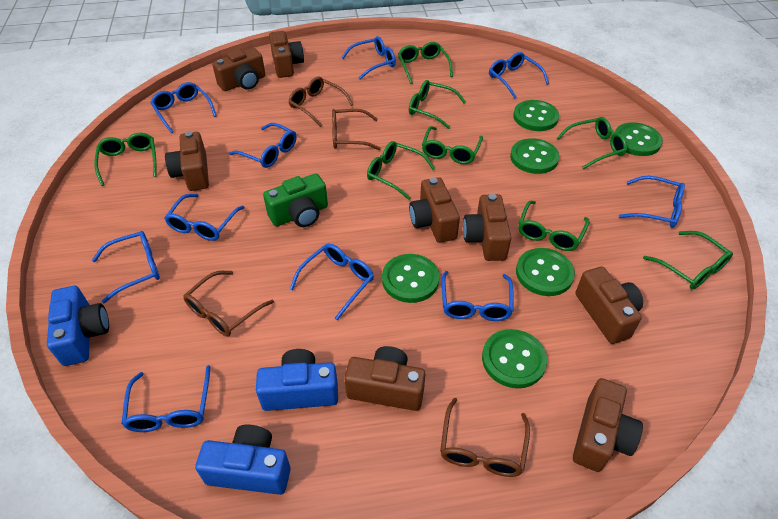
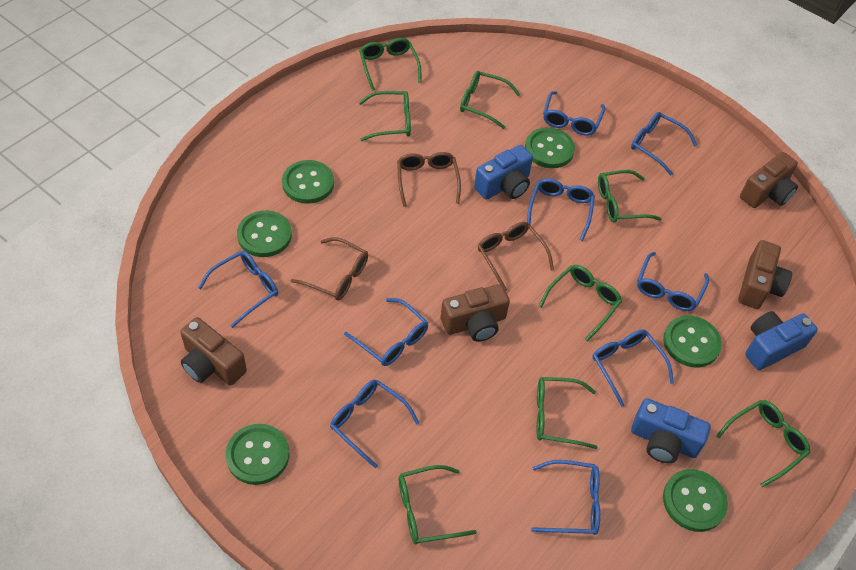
blue glasses: 10 -> 9
brown camera: 8 -> 4
brown glasses: 4 -> 3
green camera: 1 -> 0

